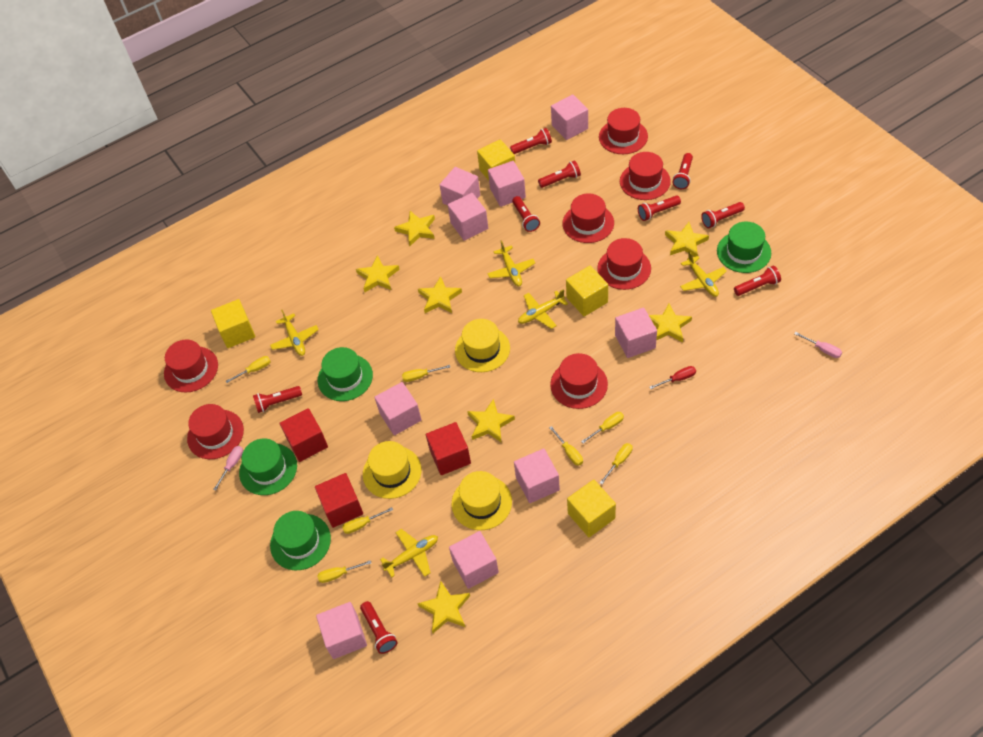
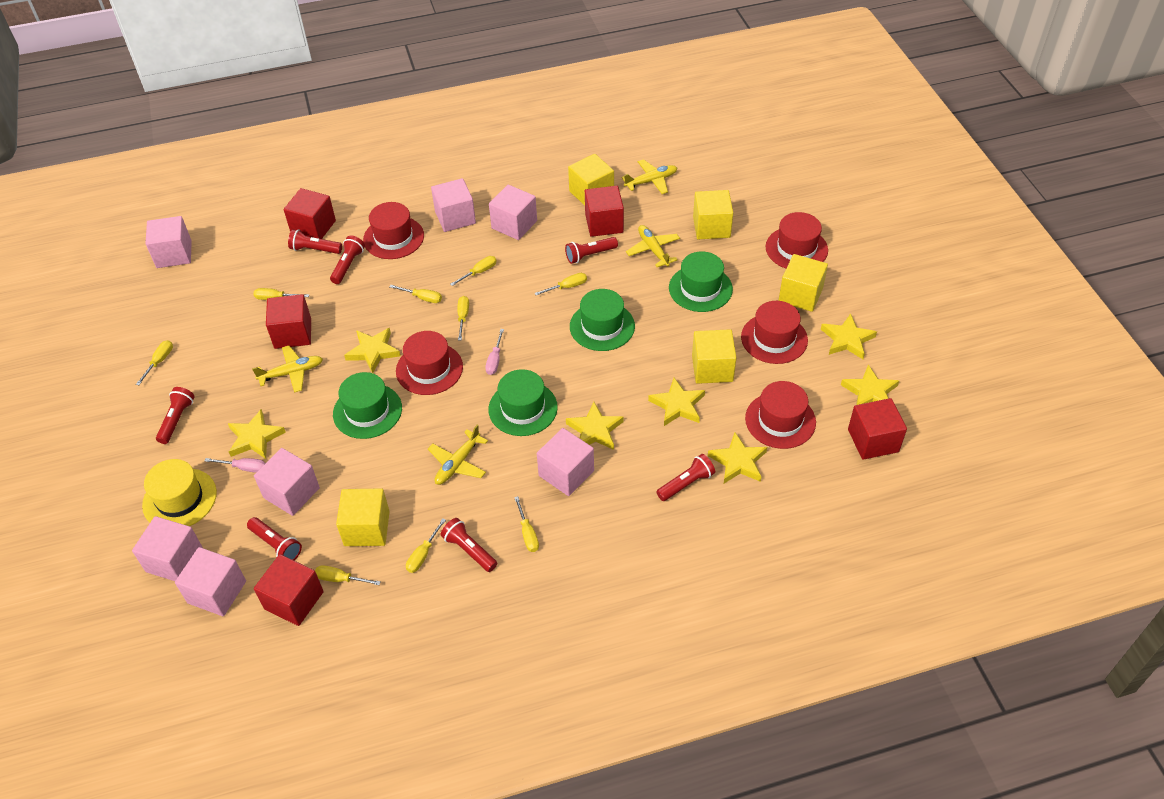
pink cube: 9 -> 7
red cube: 3 -> 5
red flashlight: 9 -> 7
red hat: 7 -> 5
red screwdriver: 1 -> 0
yellow cube: 4 -> 5
yellow hat: 3 -> 1
yellow plane: 5 -> 4
yellow screwdriver: 7 -> 9

